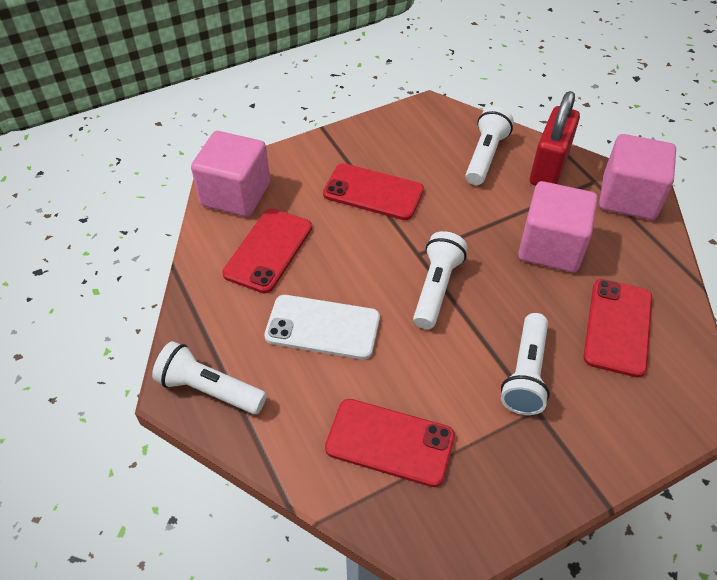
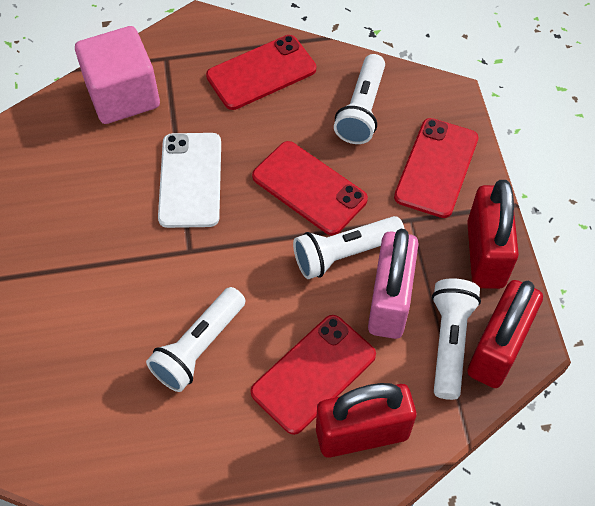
pink cube: 3 -> 1
pink padlock: 0 -> 1
red padlock: 1 -> 3

